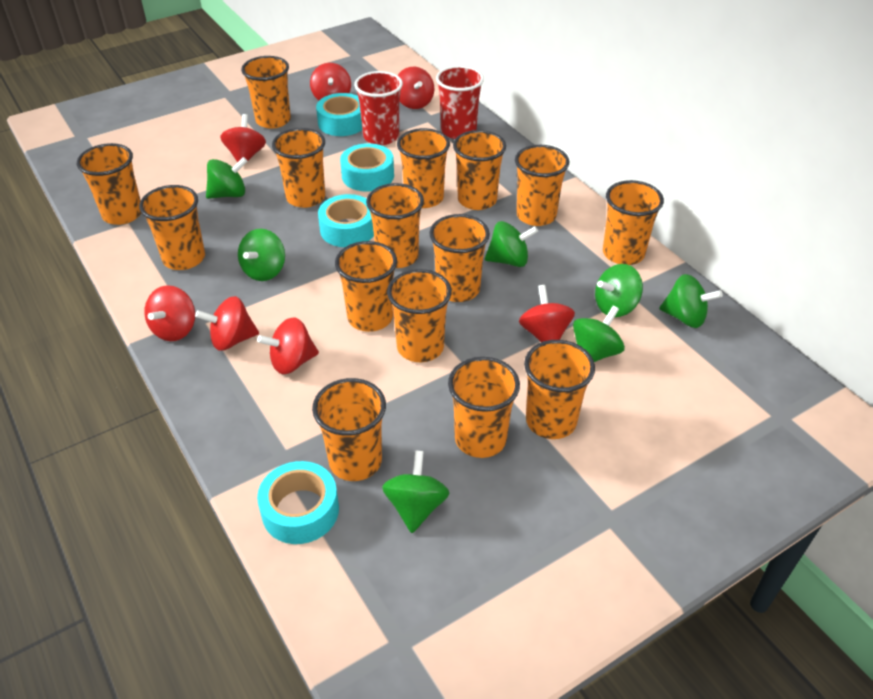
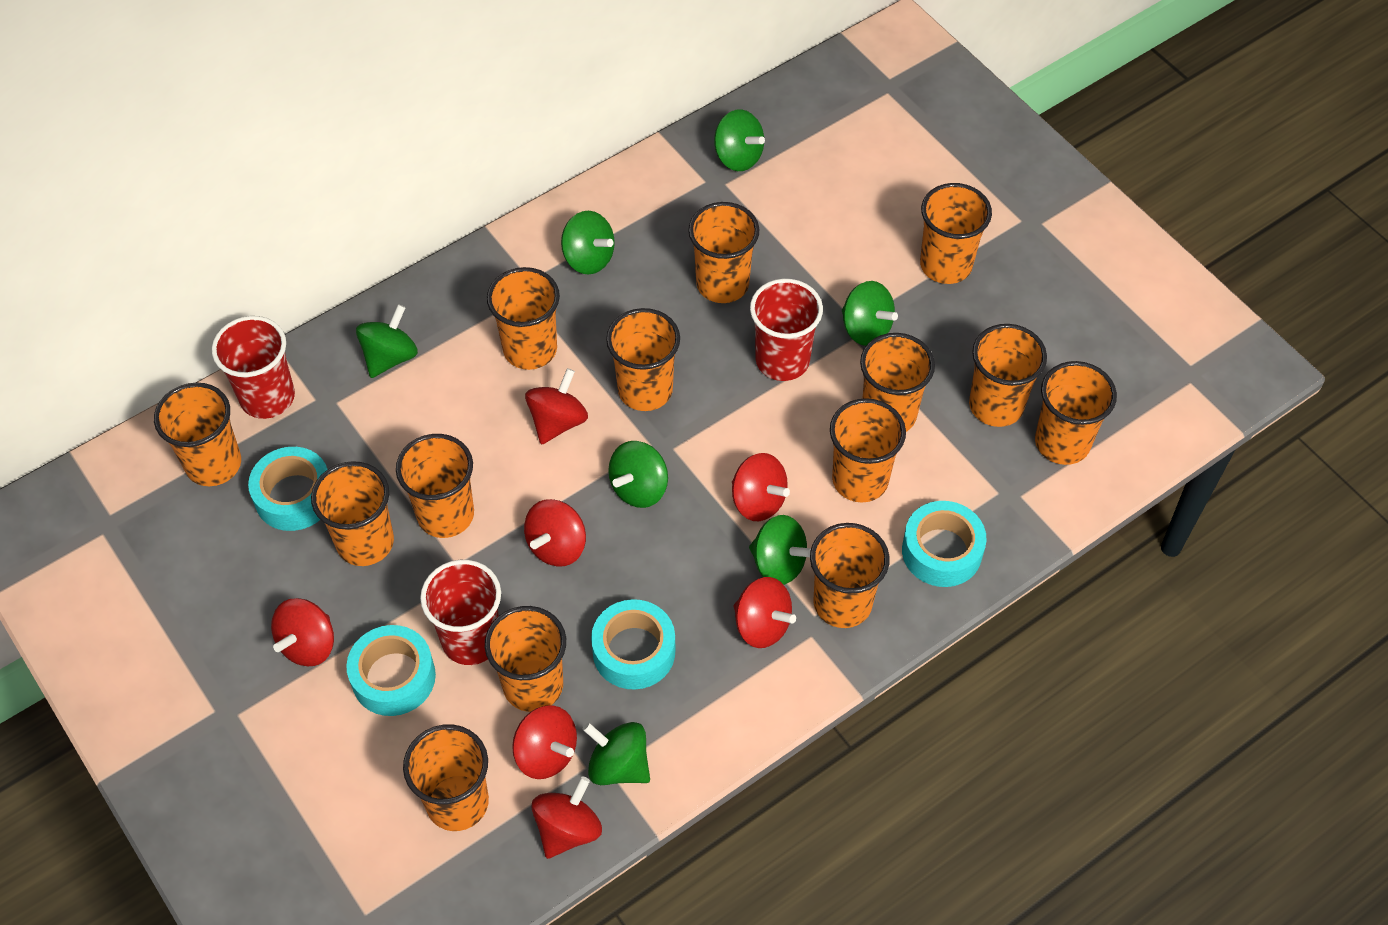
orange cup: 15 -> 14
red cup: 2 -> 3

